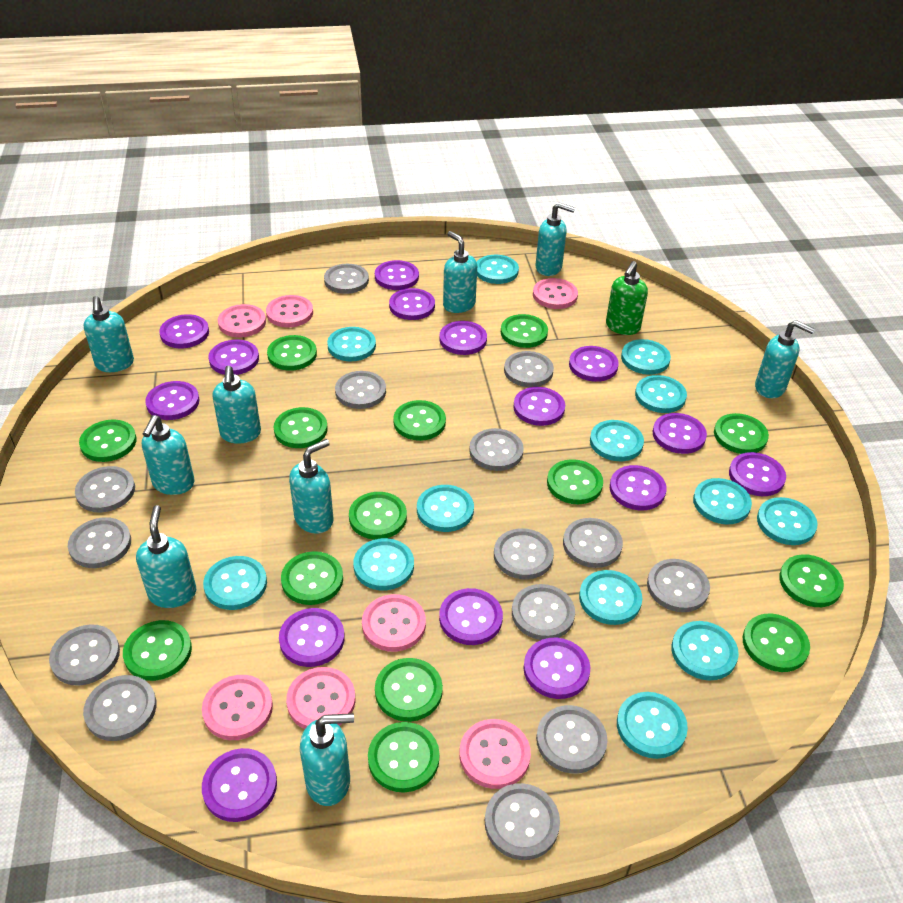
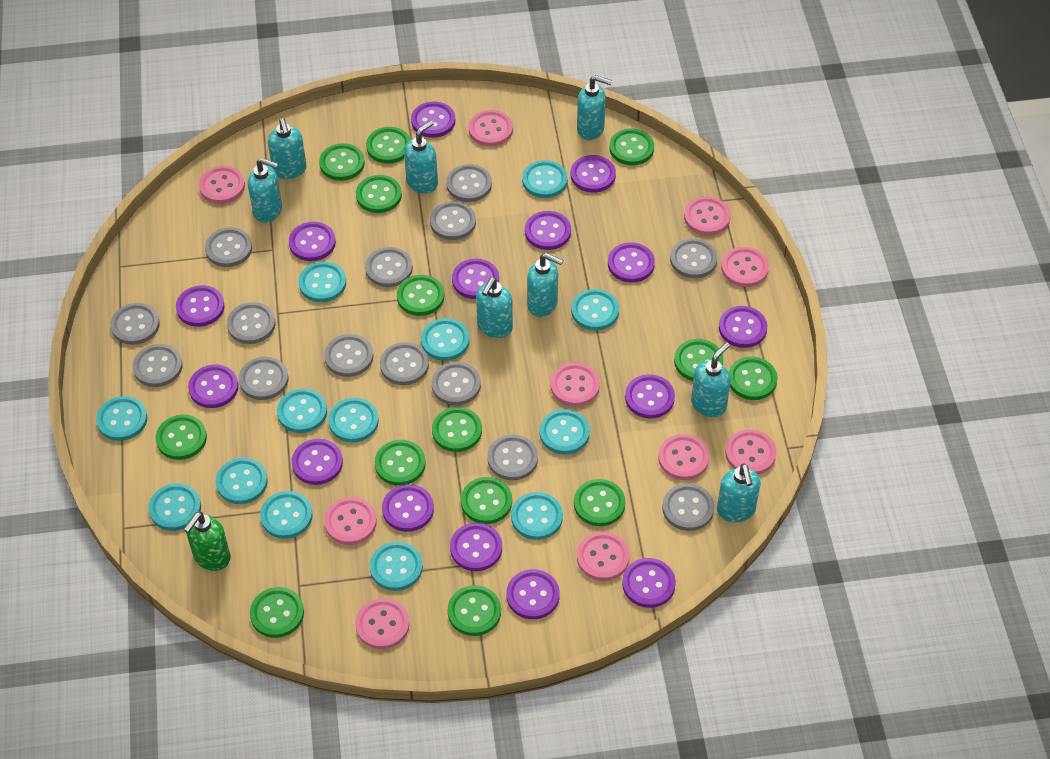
pink button: 7 -> 10
turquoise soap dispenser: 9 -> 8

